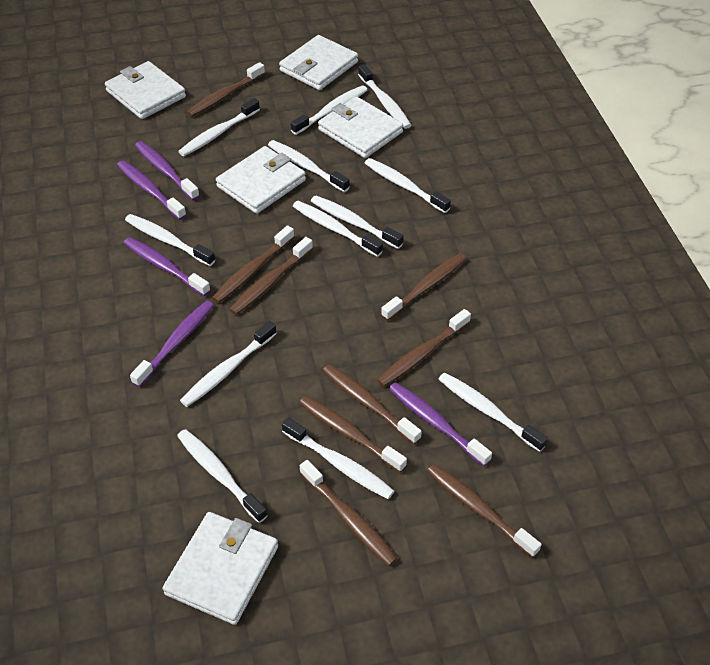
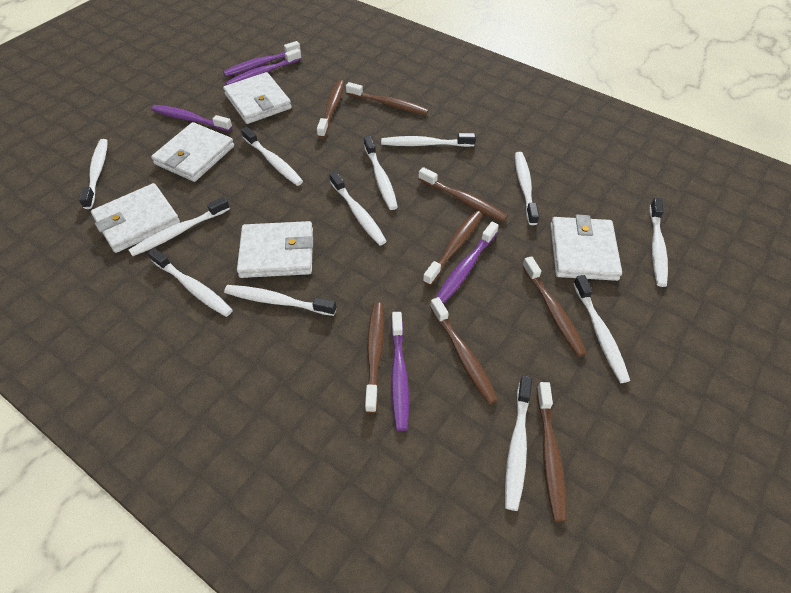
brown toothbrush: 9 -> 8

